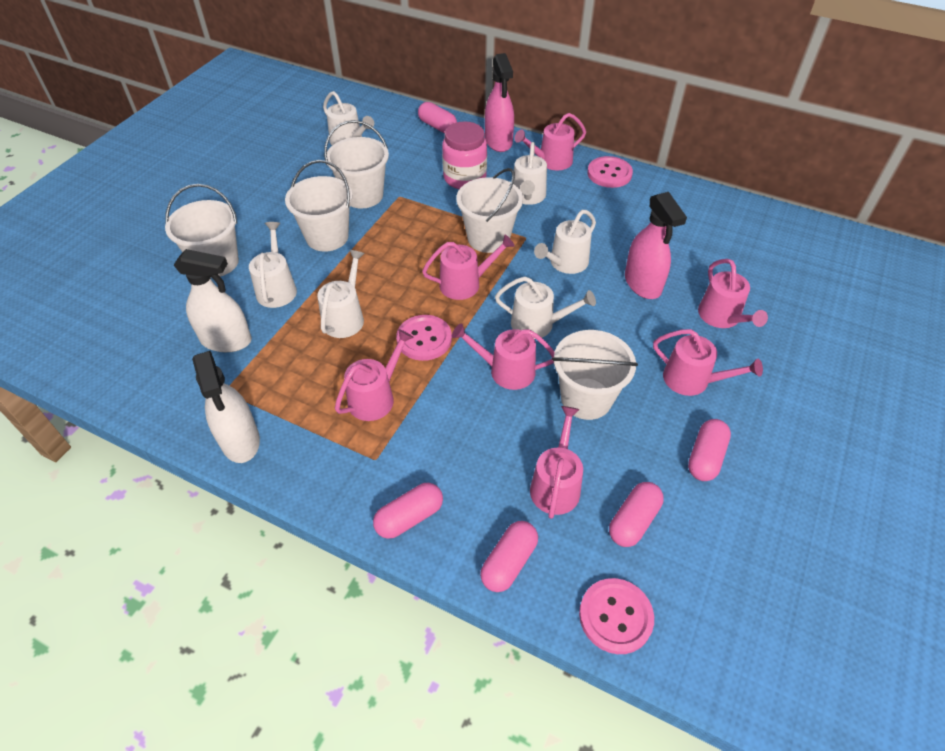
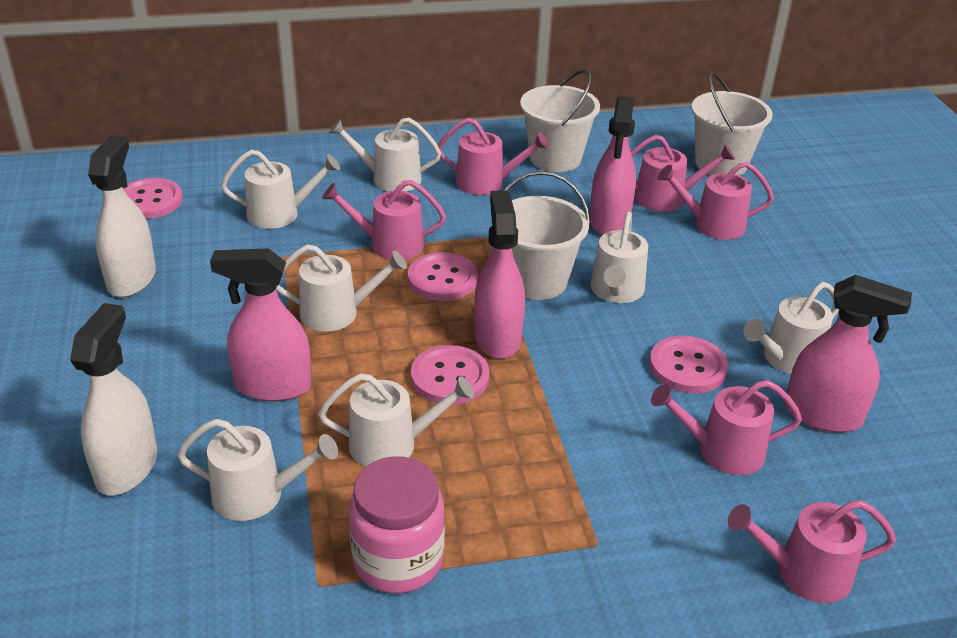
pink button: 3 -> 4
pink capsule: 5 -> 0
pink spray bottle: 2 -> 4
pink watering can: 7 -> 6
white bucket: 5 -> 3
white watering can: 6 -> 7

